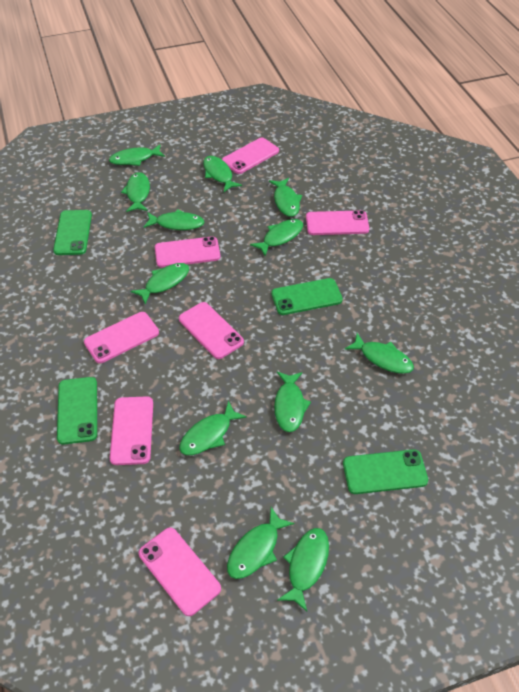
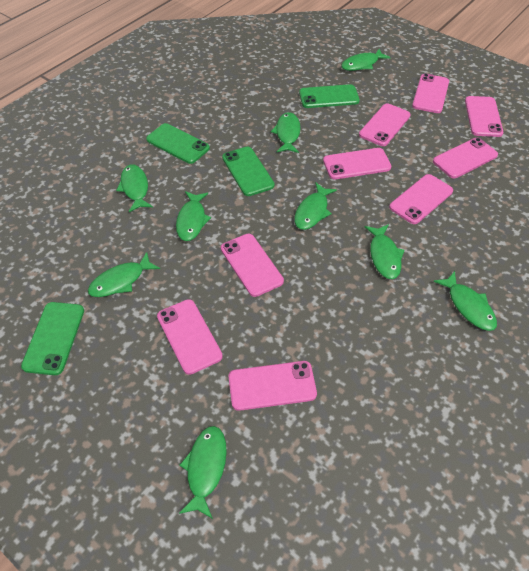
green fish: 12 -> 9
pink phone: 7 -> 9

